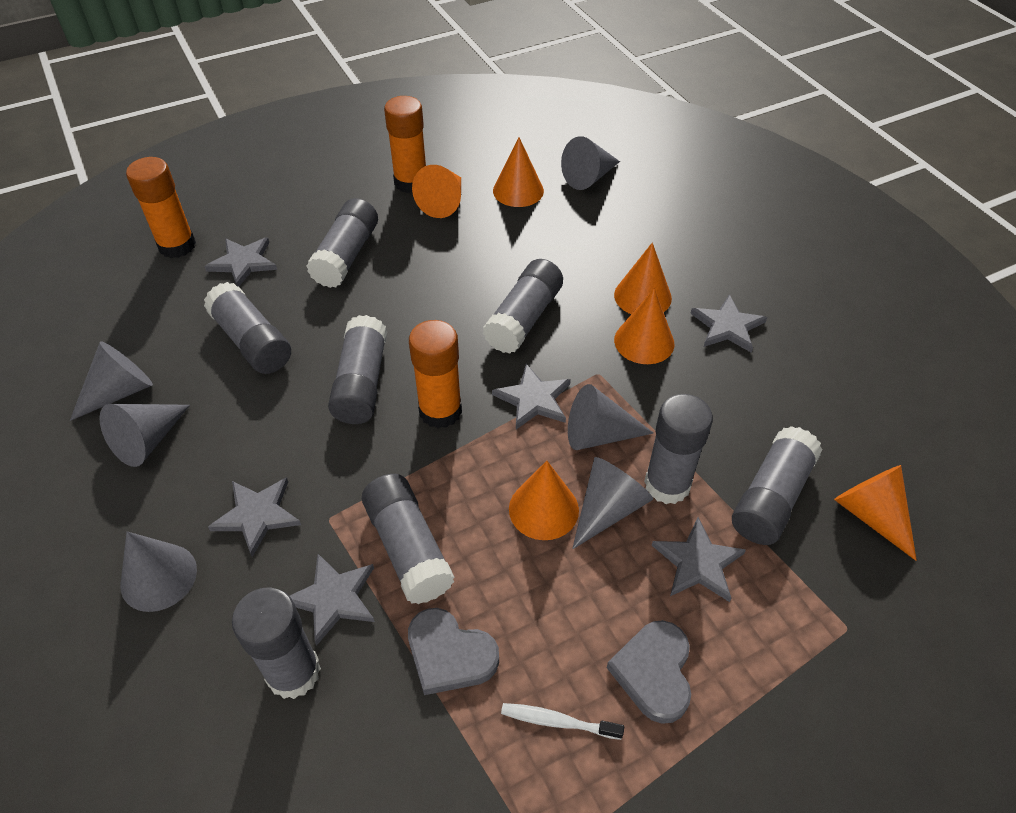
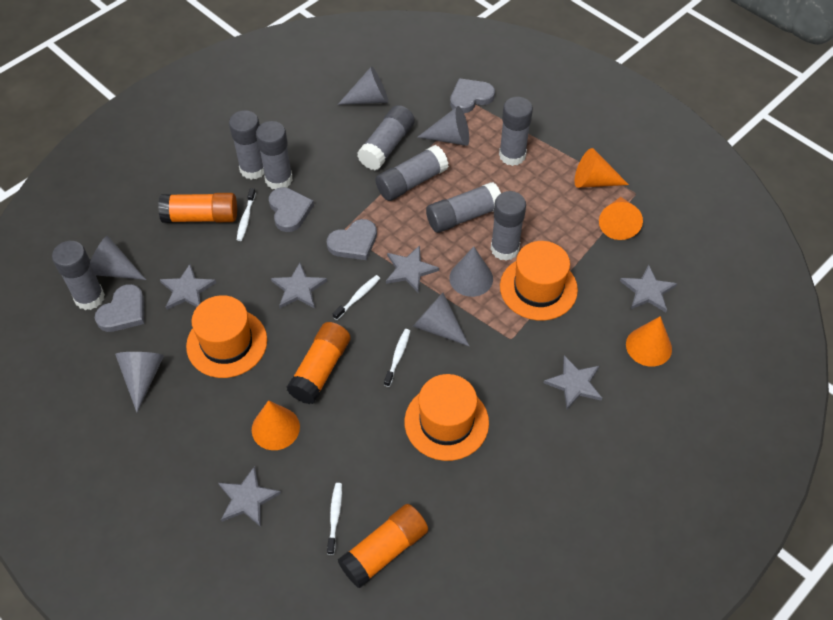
grey heart: 2 -> 4
orange cone: 6 -> 4
orange hat: 0 -> 3
white toothbrush: 1 -> 4

